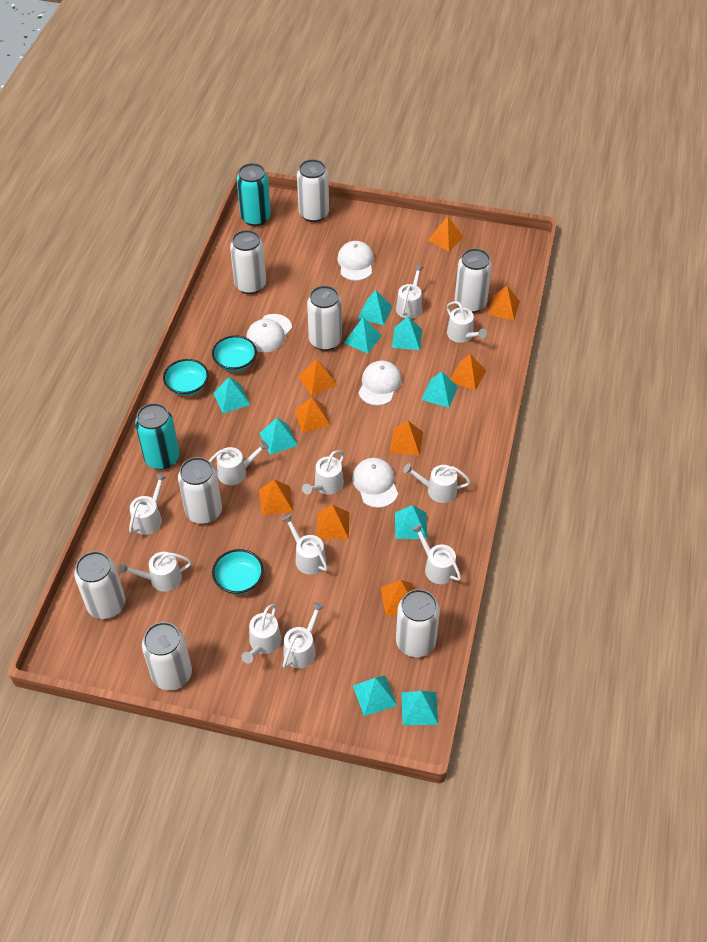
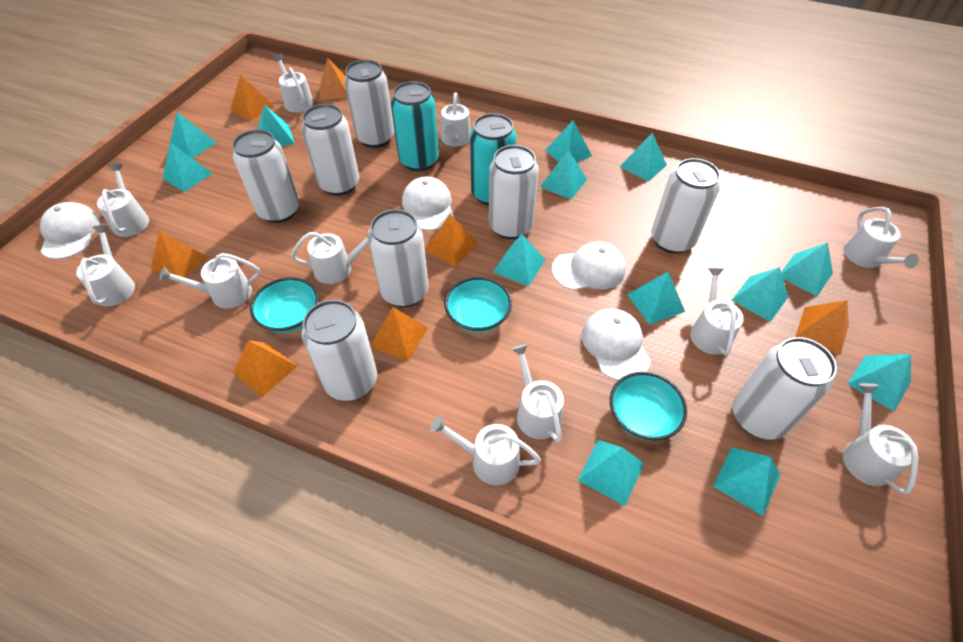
orange pyramid: 9 -> 7
turquoise pyramid: 9 -> 13

